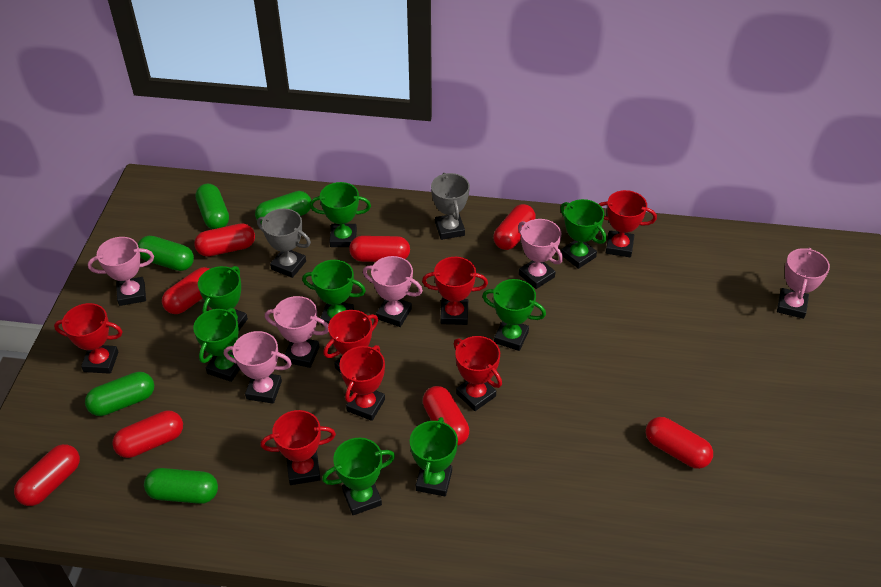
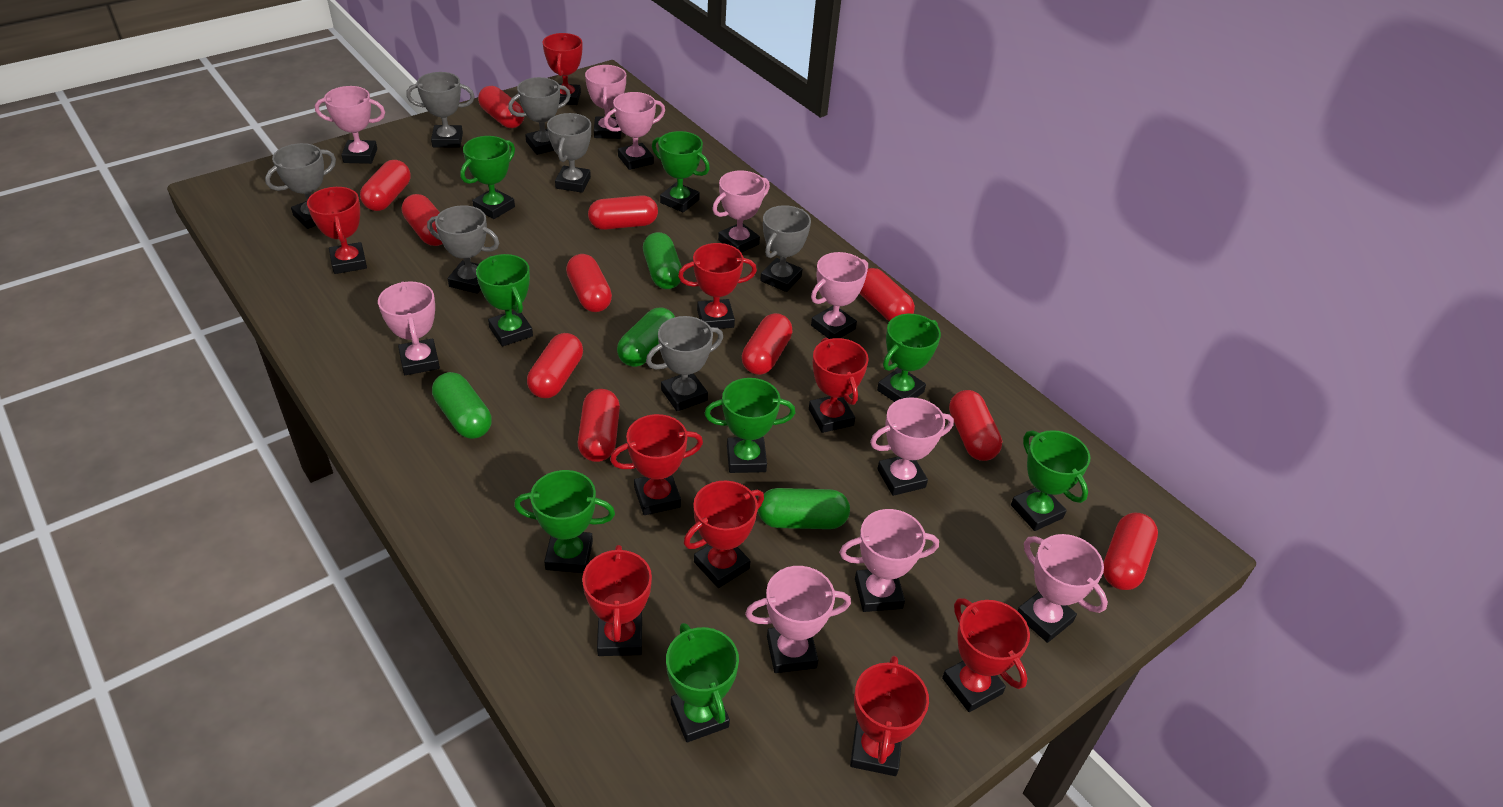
green capsule: 5 -> 4
grey trophy: 2 -> 7
pink trophy: 6 -> 10
red capsule: 8 -> 11
red trophy: 7 -> 9

